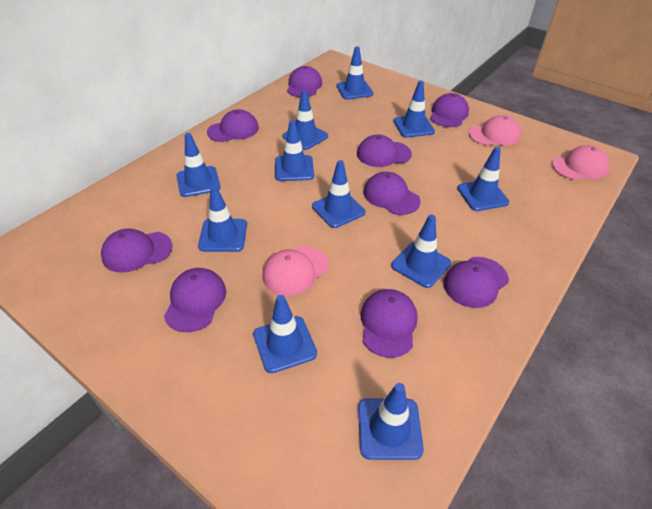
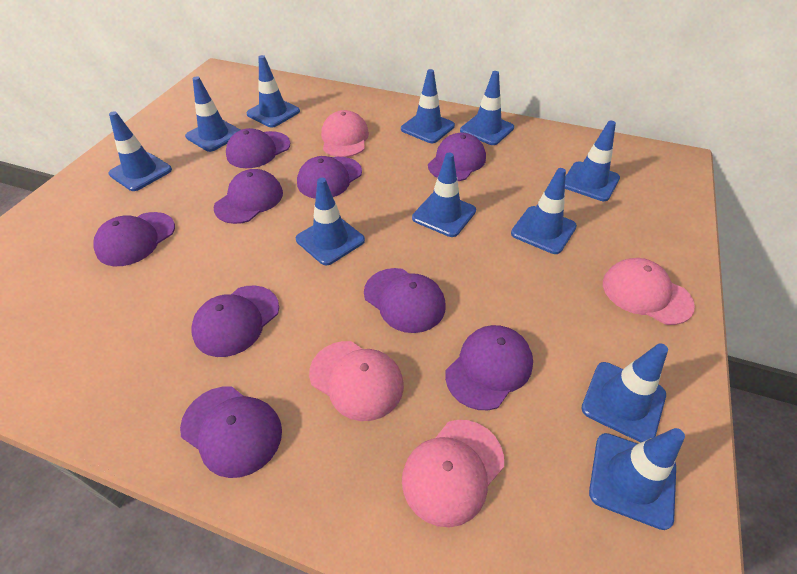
pink cap: 3 -> 4

